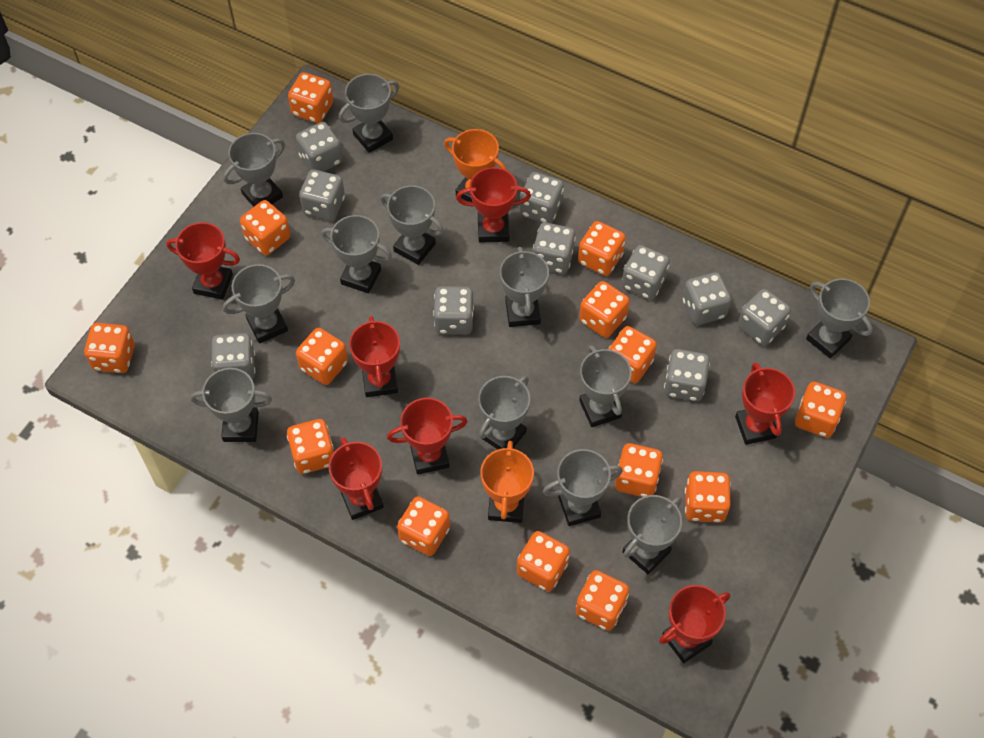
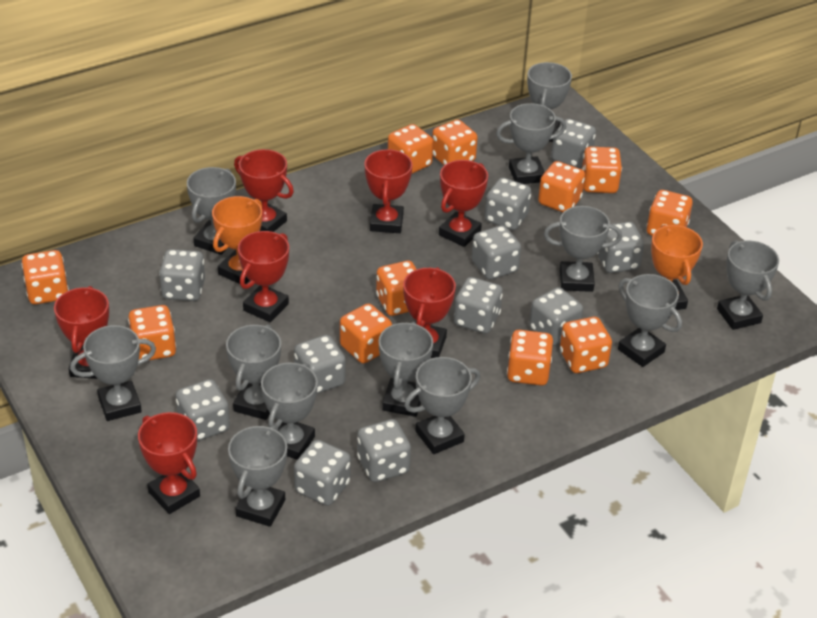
grey dice: 10 -> 11
orange dice: 14 -> 11

